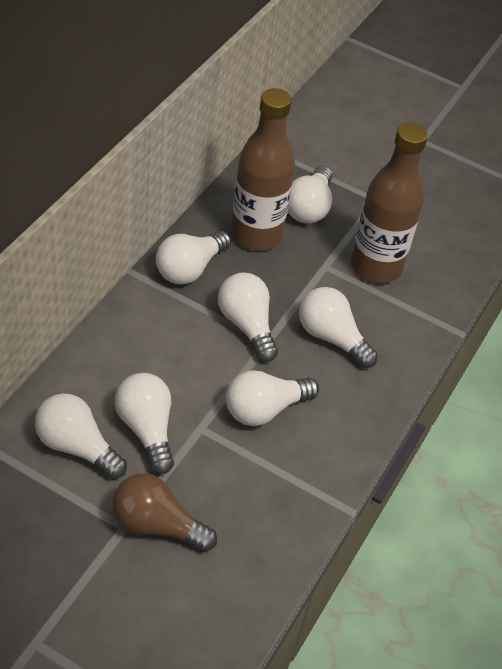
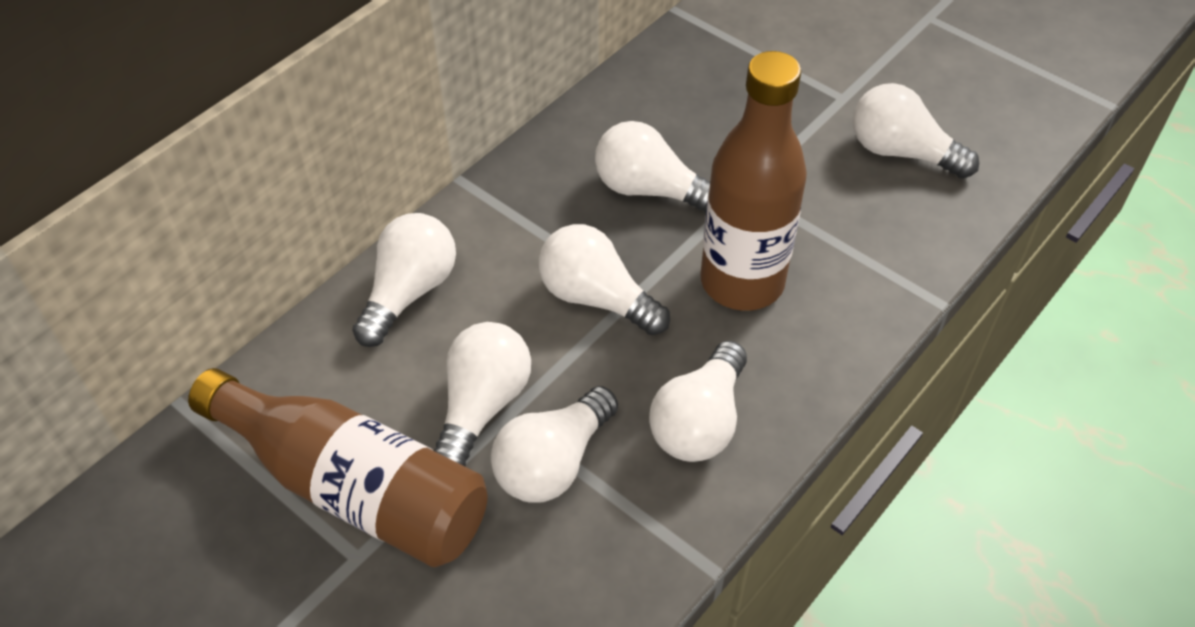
brown light bulb: 1 -> 0

